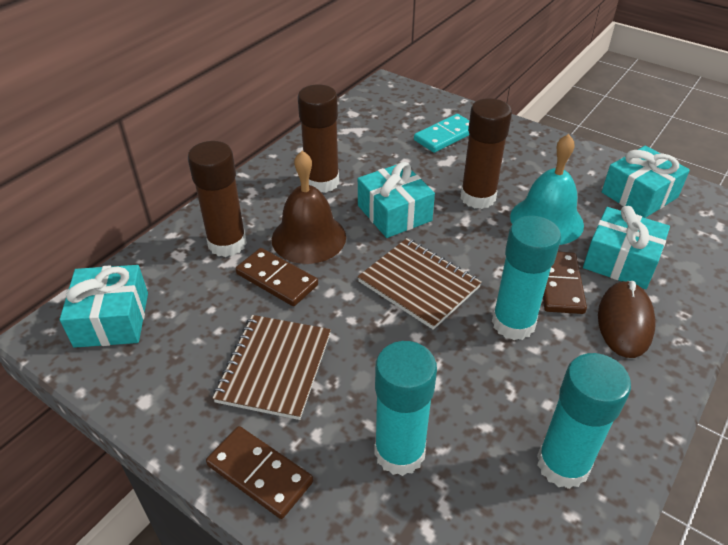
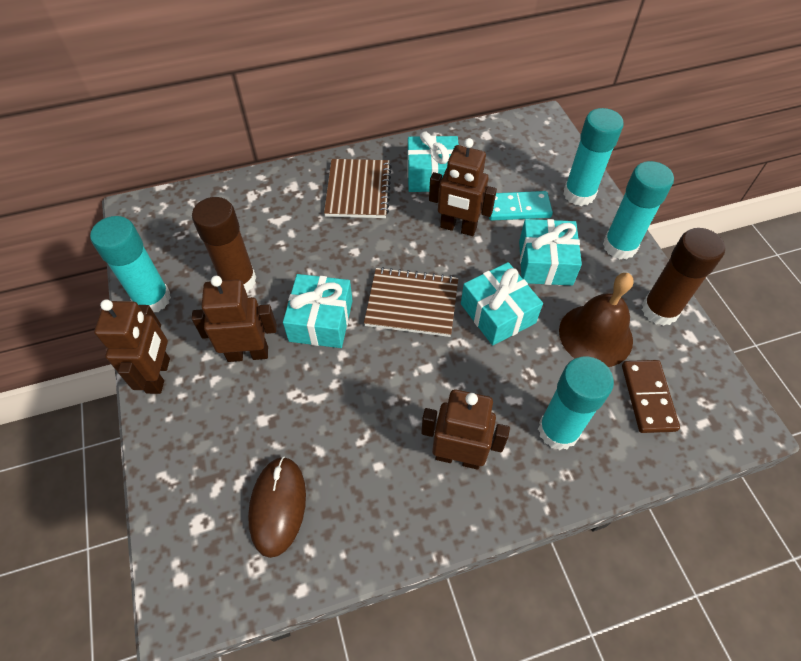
brown domino: 3 -> 1
brown glue stick: 3 -> 2
brown robot: 0 -> 4
turquoise bell: 1 -> 0
turquoise glue stick: 3 -> 4

